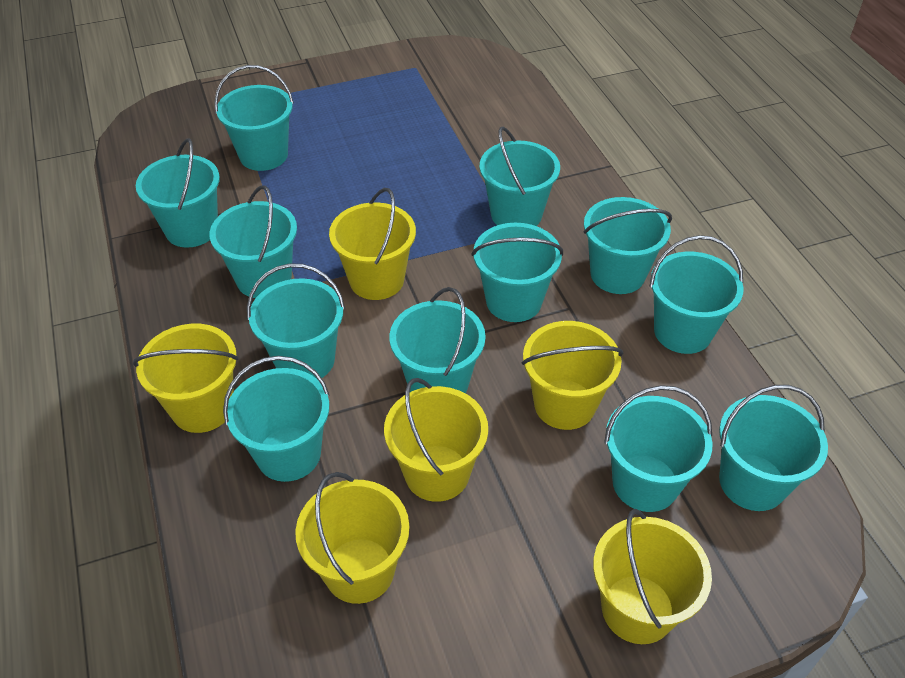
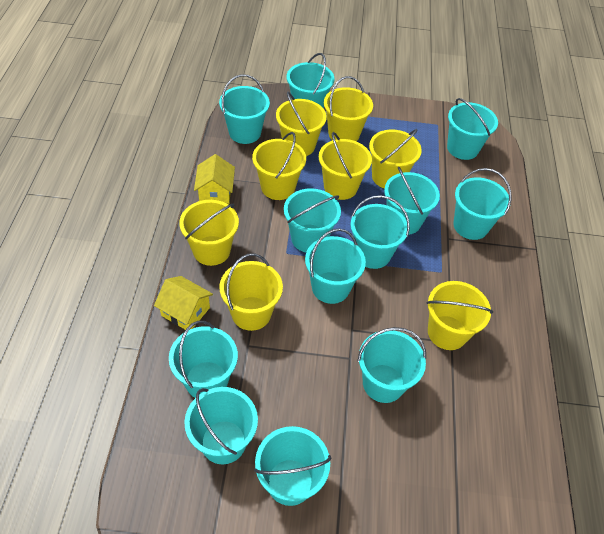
yellow bucket: 6 -> 8
yellow house: 0 -> 2

